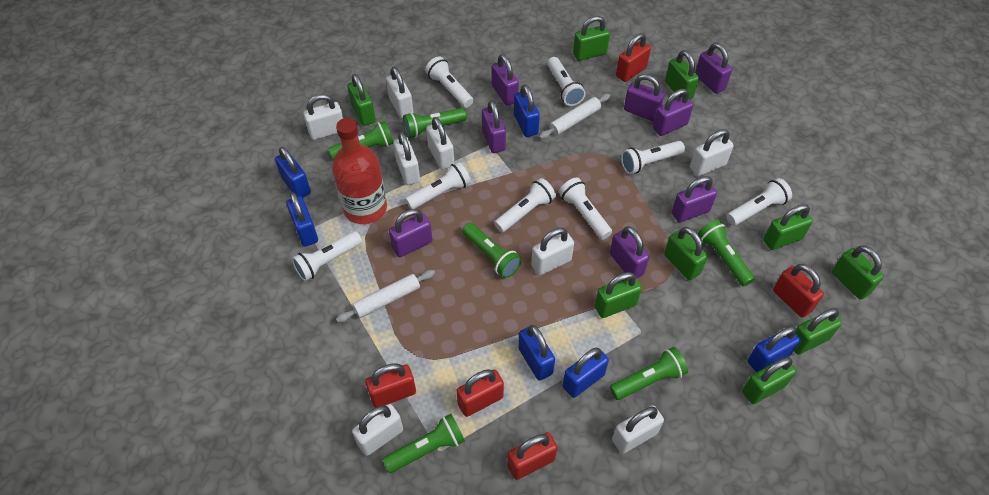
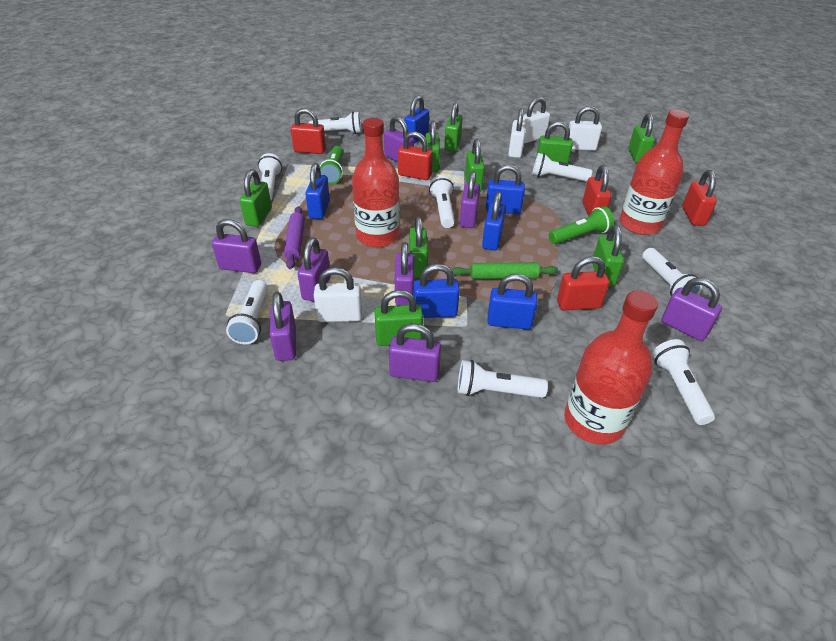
green flashlight: 6 -> 2
green rolling pin: 0 -> 1
purple rolling pin: 0 -> 1
red bottle: 1 -> 3
white padlock: 8 -> 4
white rolling pin: 2 -> 0

